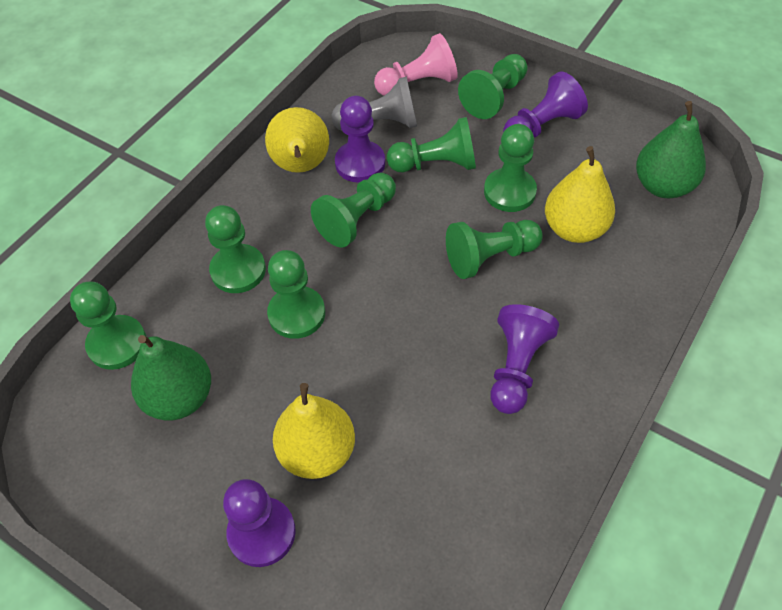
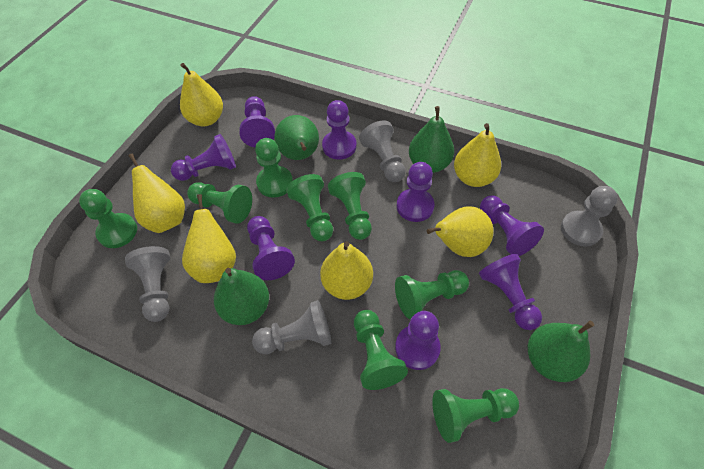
green pear: 2 -> 4
grey pawn: 1 -> 4
pink pawn: 1 -> 0
purple pawn: 4 -> 8
yellow pear: 3 -> 6

